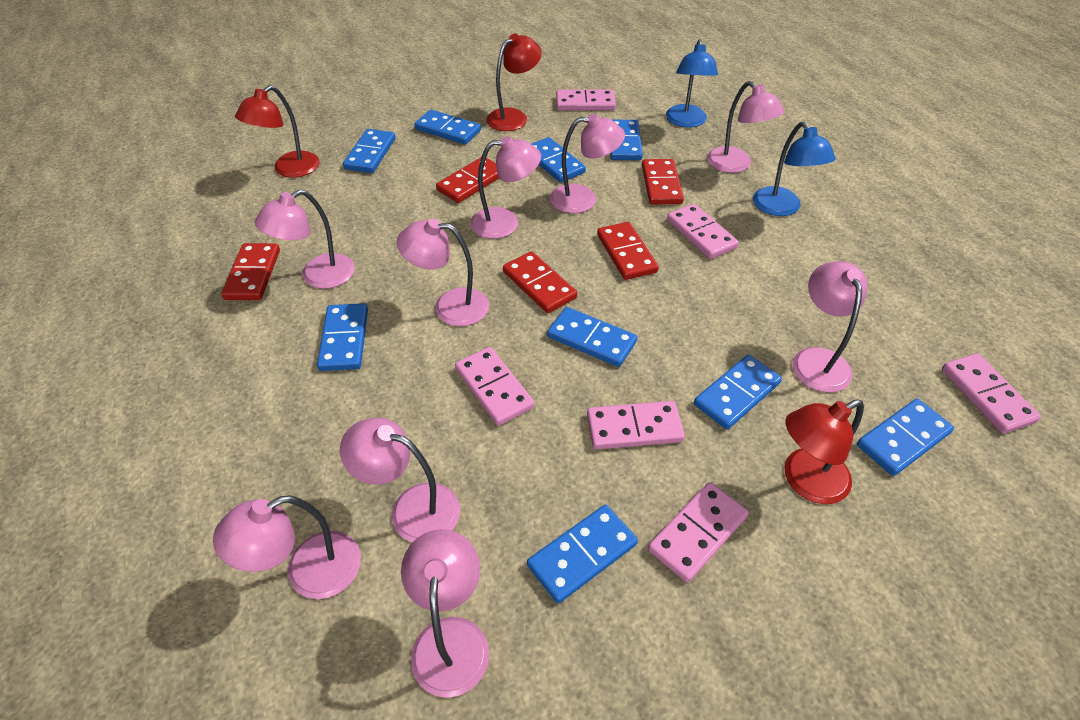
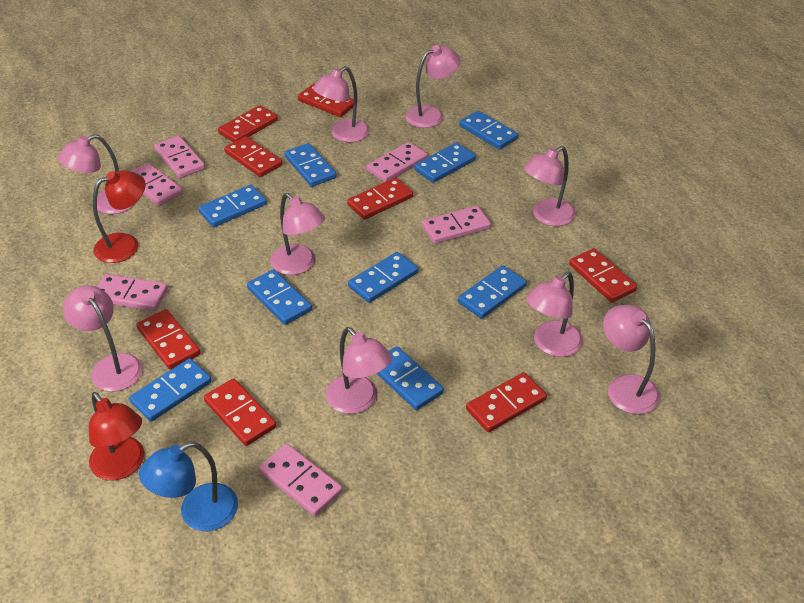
blue lamp: 2 -> 1
red domino: 5 -> 8
red lamp: 3 -> 2

